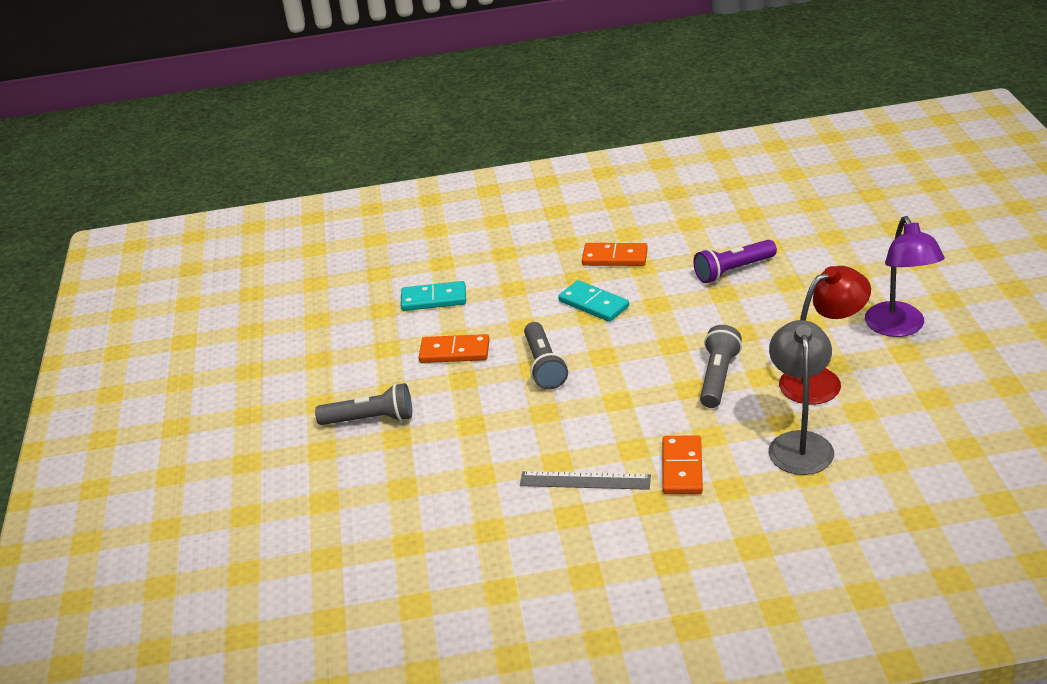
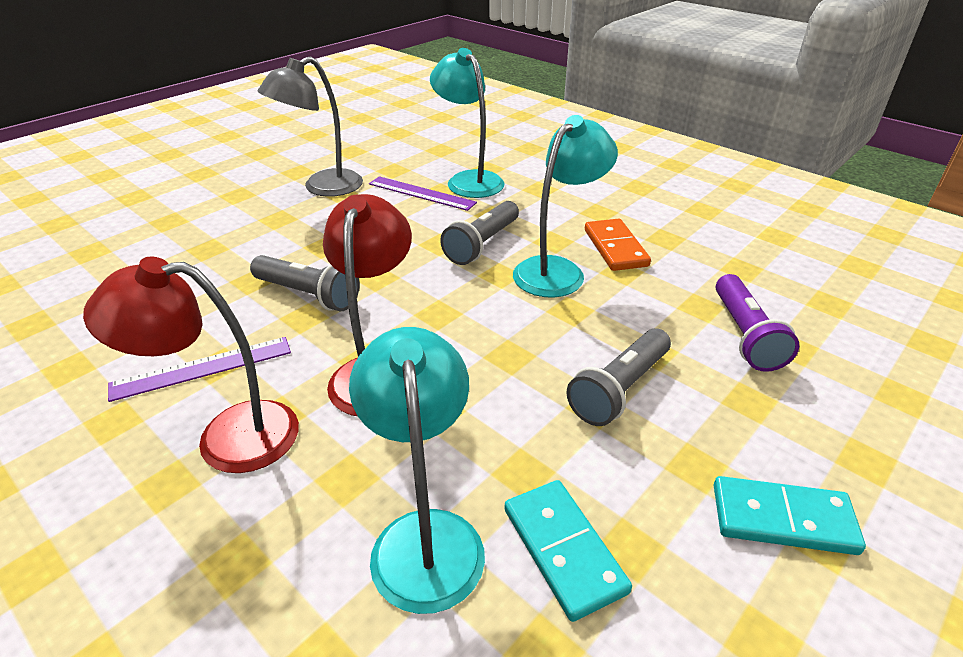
grey ruler: 1 -> 0
orange domino: 3 -> 1
purple lamp: 1 -> 0
purple ruler: 0 -> 2
red lamp: 1 -> 2
turquoise lamp: 0 -> 3

